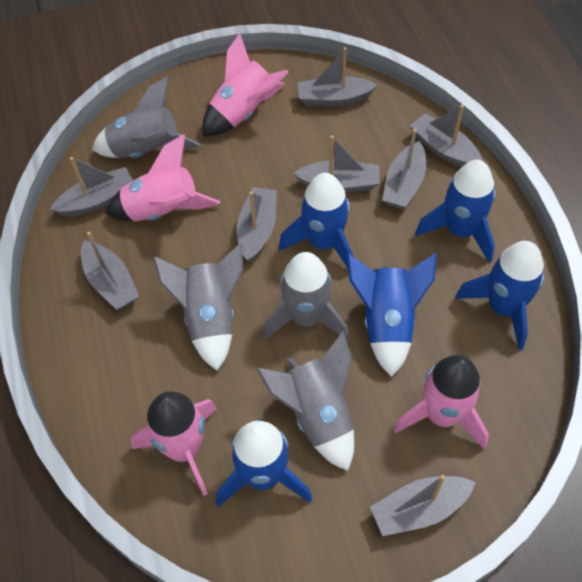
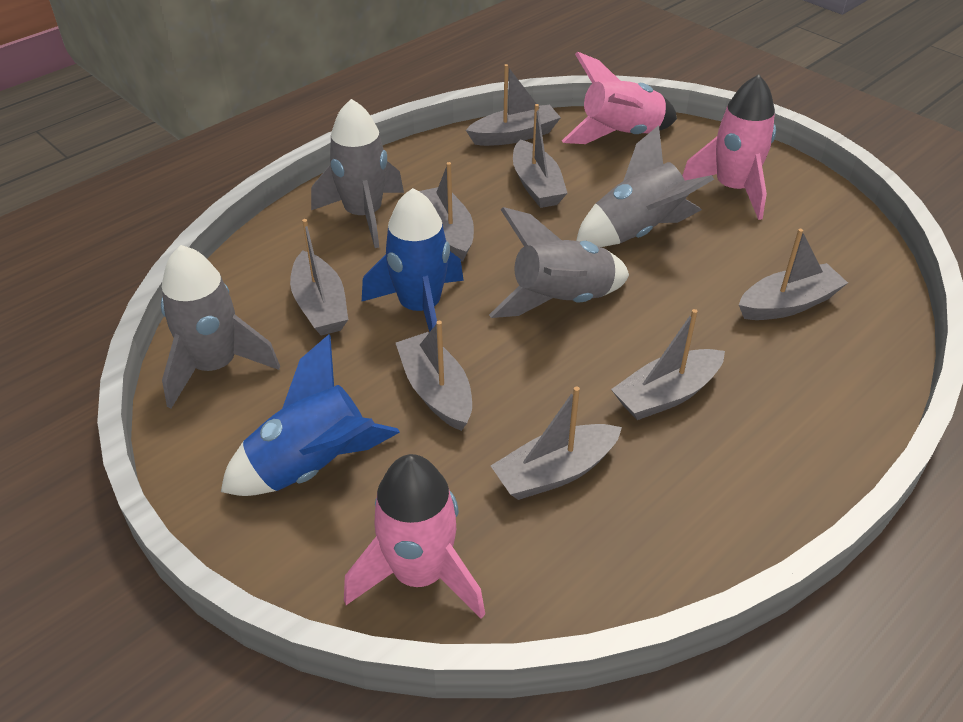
blue rocket: 5 -> 2
pink rocket: 4 -> 3

